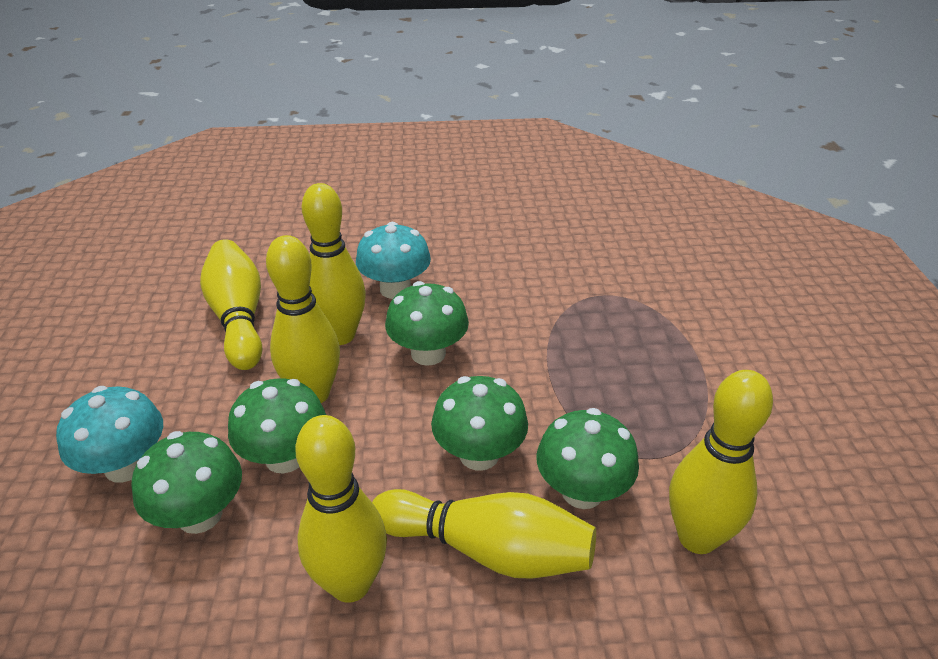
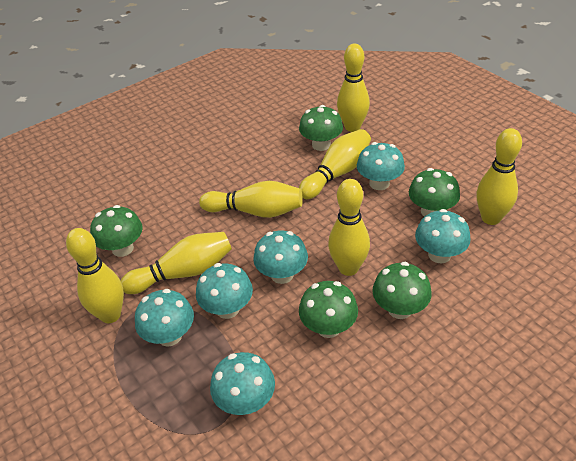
turquoise mushroom: 2 -> 6
yellow bowling pin: 6 -> 7

